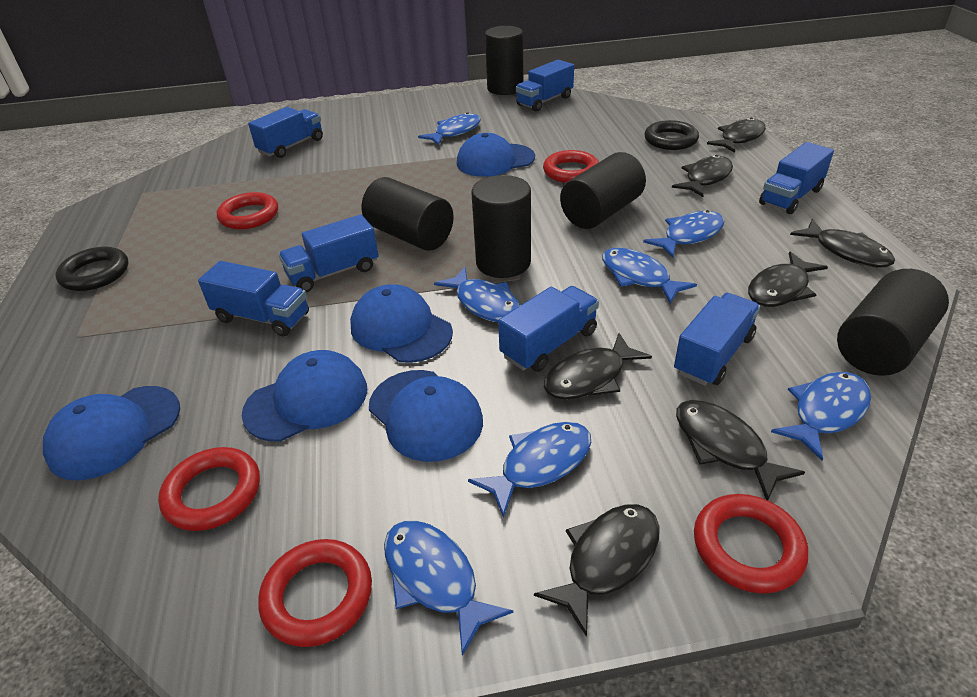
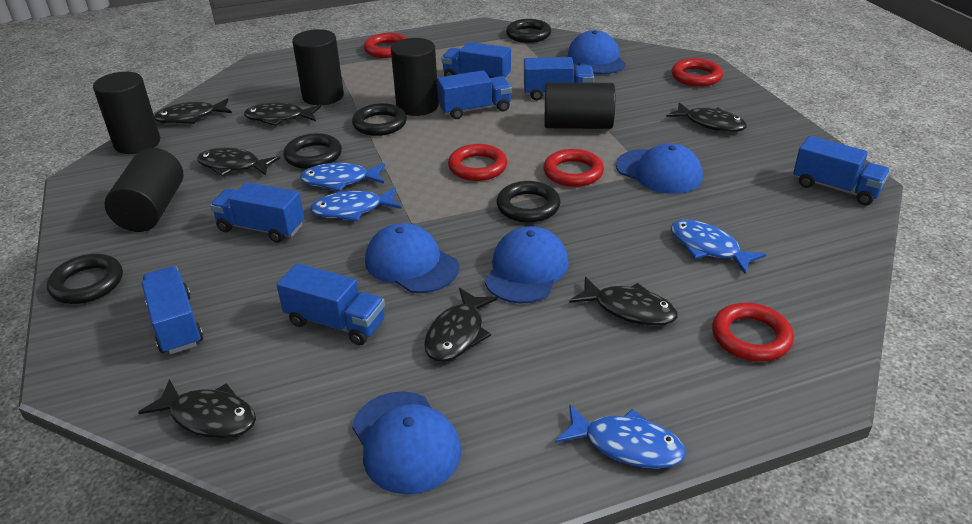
black ring: 2 -> 5
blue fish: 7 -> 4

